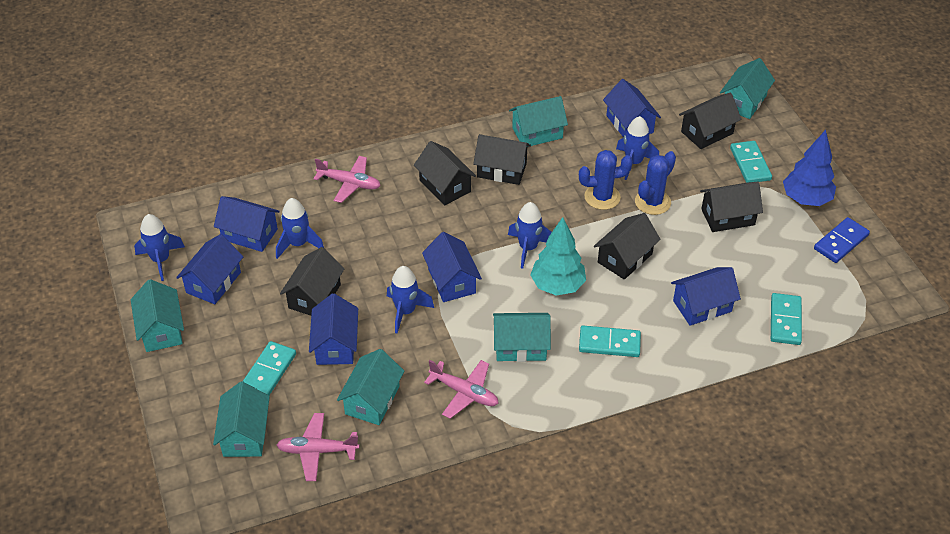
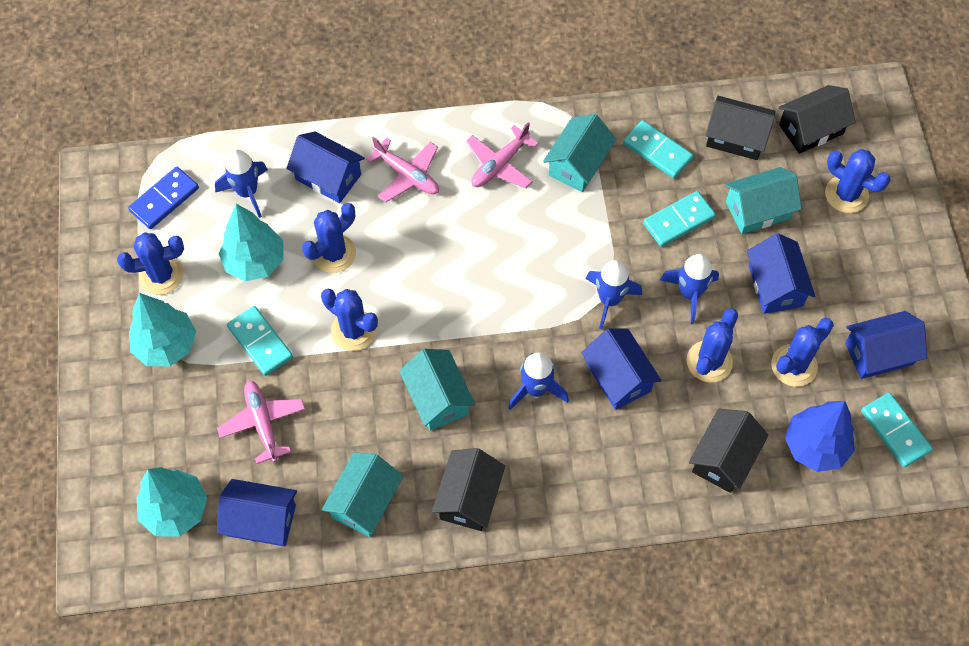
black house: 6 -> 4
blue cactus: 2 -> 6
blue house: 6 -> 5
blue rocket: 5 -> 4
turquoise house: 6 -> 4
turquoise tree: 1 -> 3

